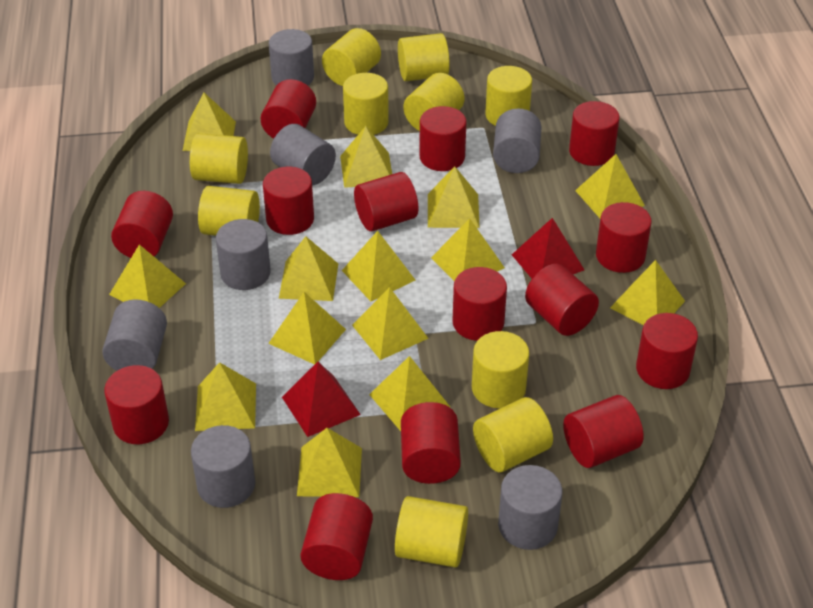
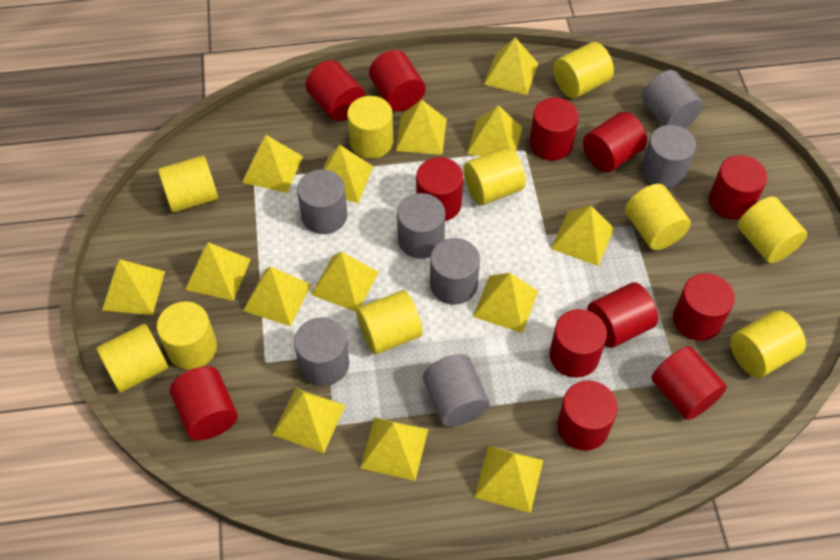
red cylinder: 14 -> 12
red pyramid: 2 -> 0

